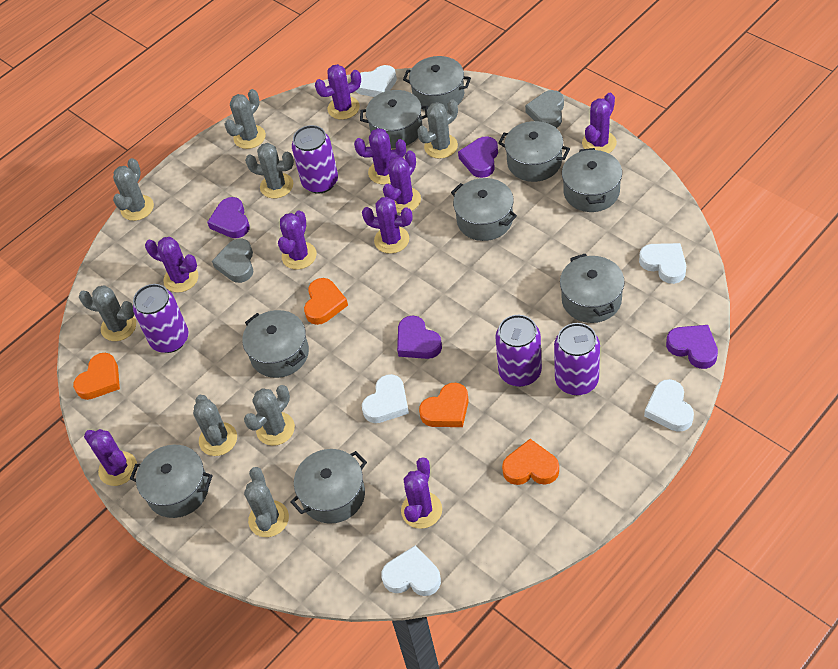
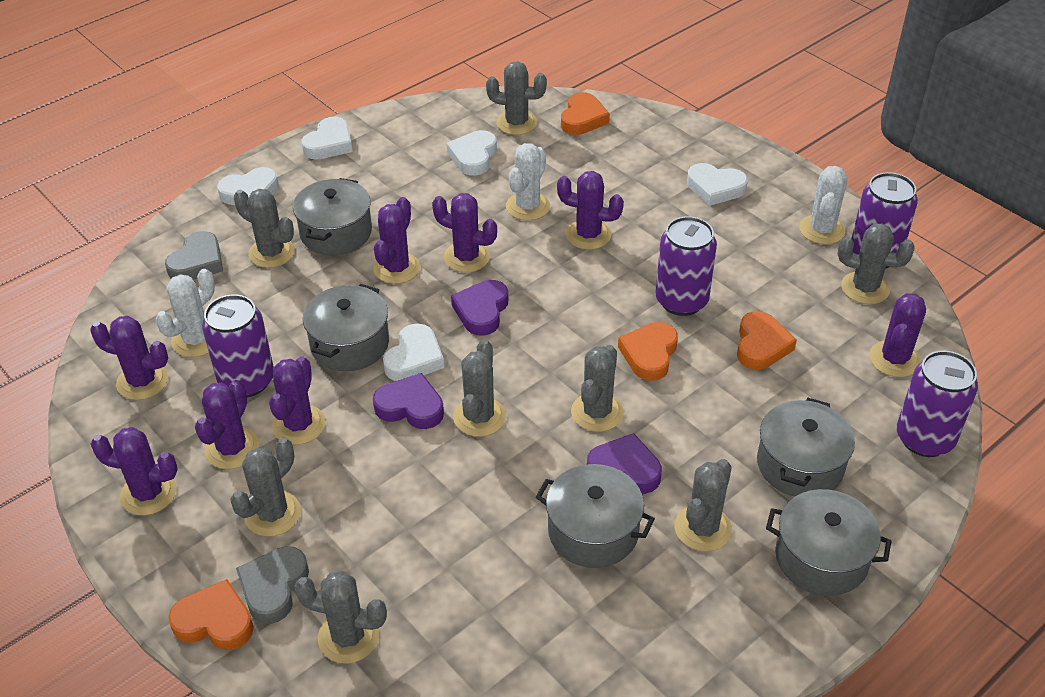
grey pot: 9 -> 5
purple cactus: 9 -> 8
purple heart: 4 -> 3
white cactus: 0 -> 3

